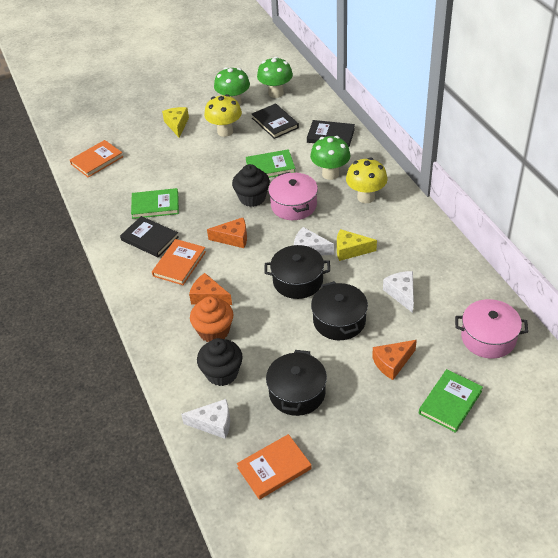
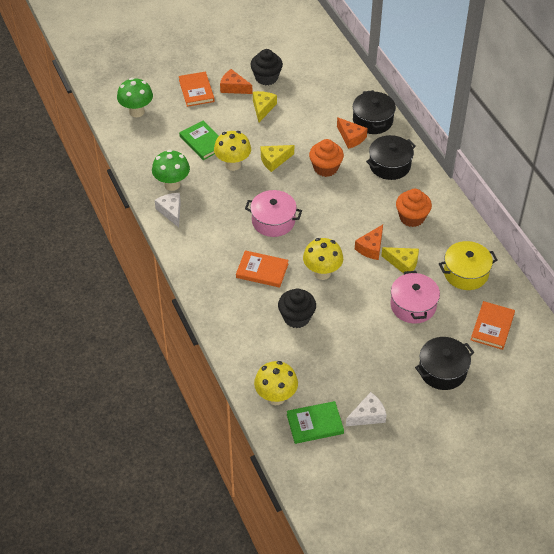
black book: 3 -> 0
green book: 3 -> 2
green mushroom: 3 -> 2
orange cupcake: 1 -> 2
white cheese: 3 -> 2
yellow cheese: 2 -> 3
yellow mushroom: 2 -> 3
yellow pot: 0 -> 1

